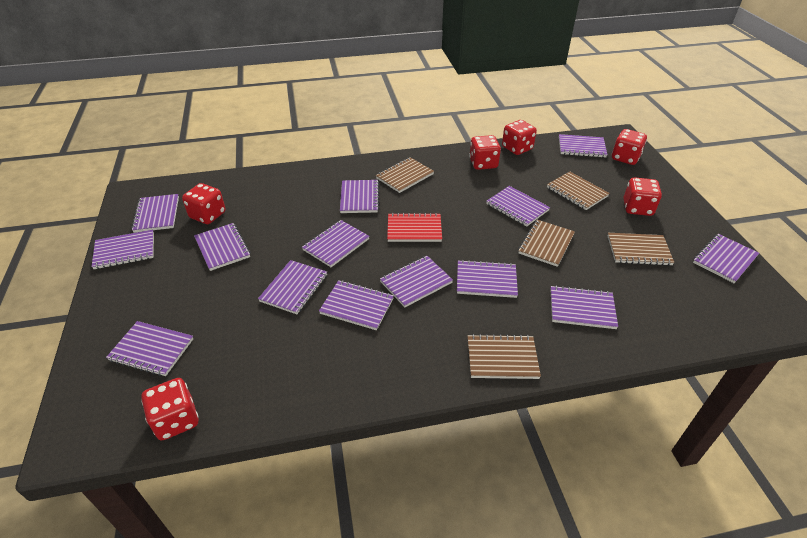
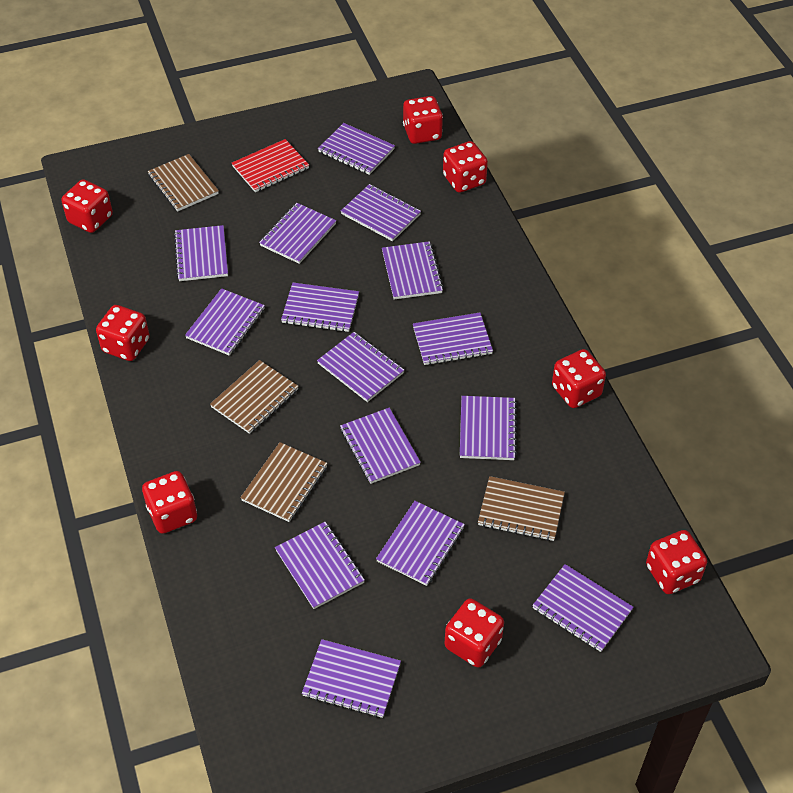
brown notebook: 5 -> 4
purple notebook: 14 -> 15
red dice: 6 -> 8

